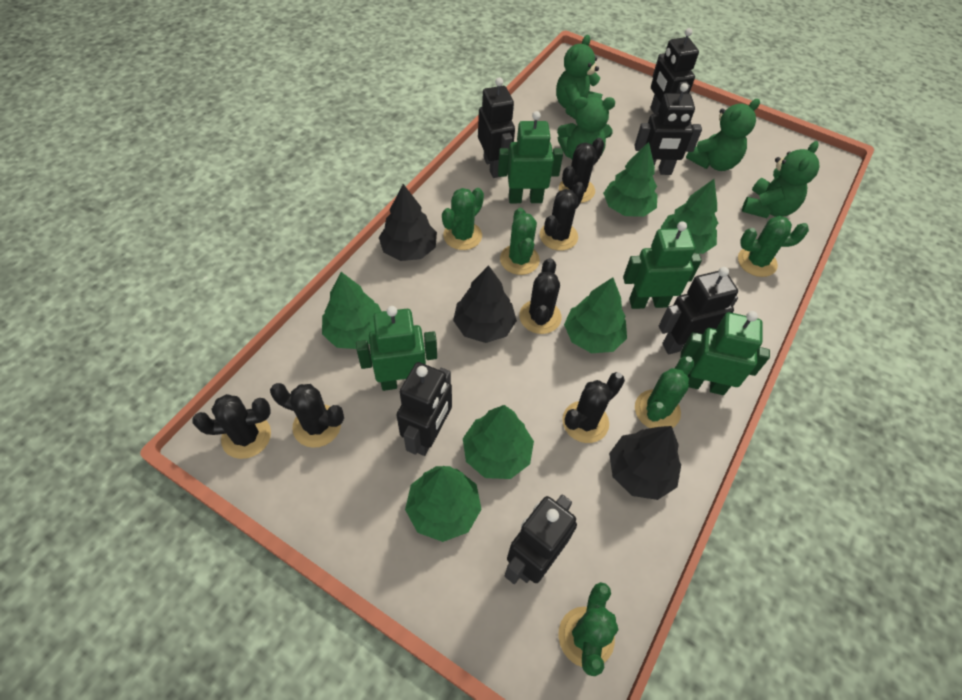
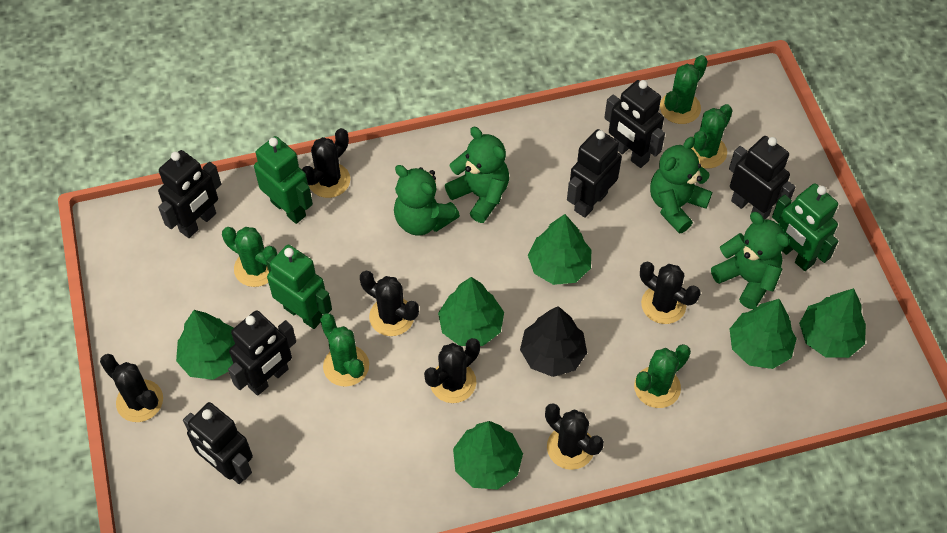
black tree: 3 -> 1
green robot: 4 -> 3

